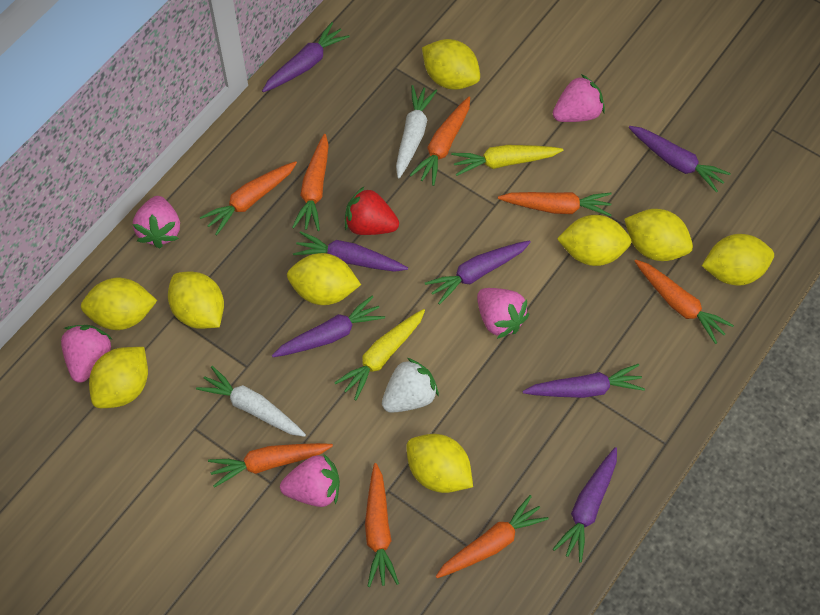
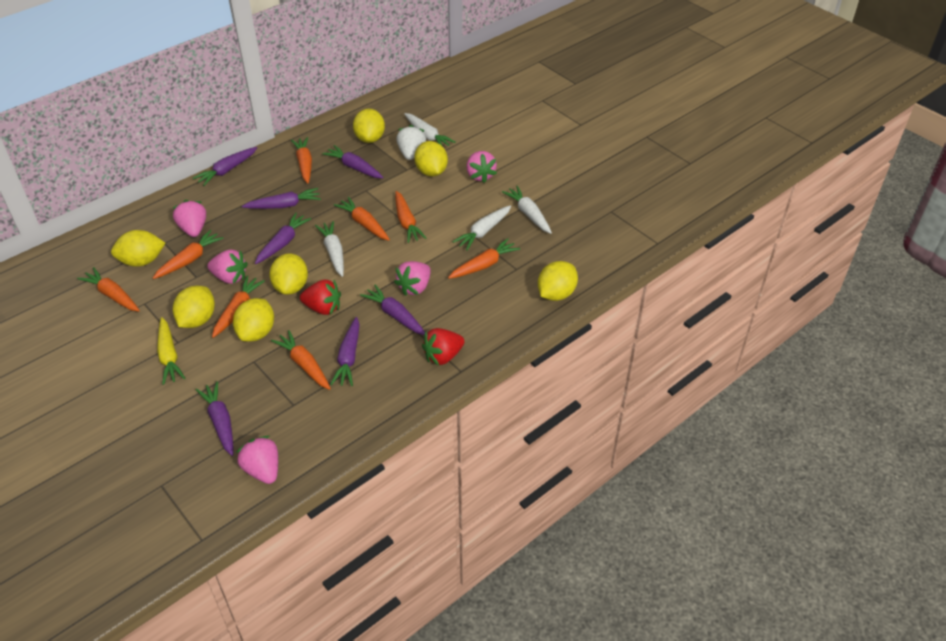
red strawberry: 1 -> 2
white carrot: 2 -> 4
yellow carrot: 2 -> 1
yellow lemon: 9 -> 7

